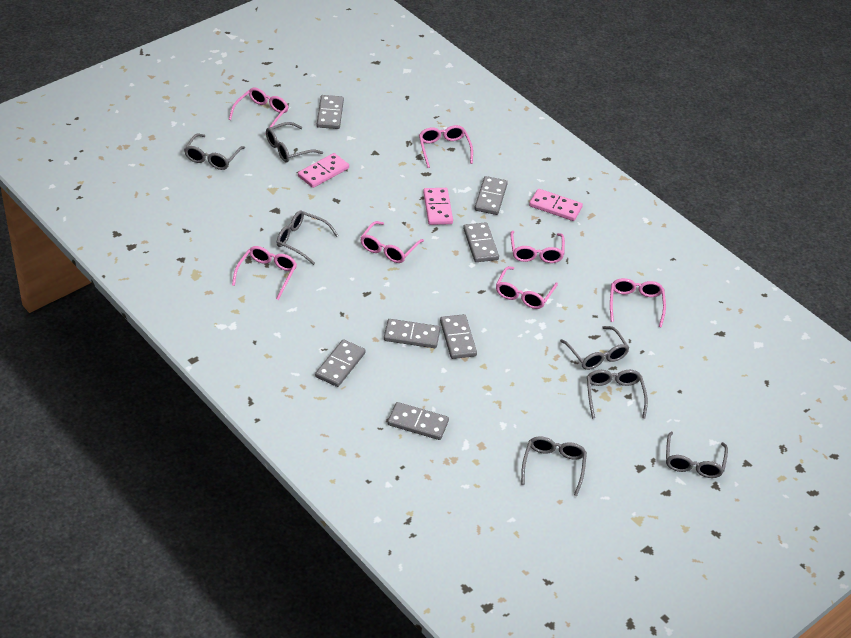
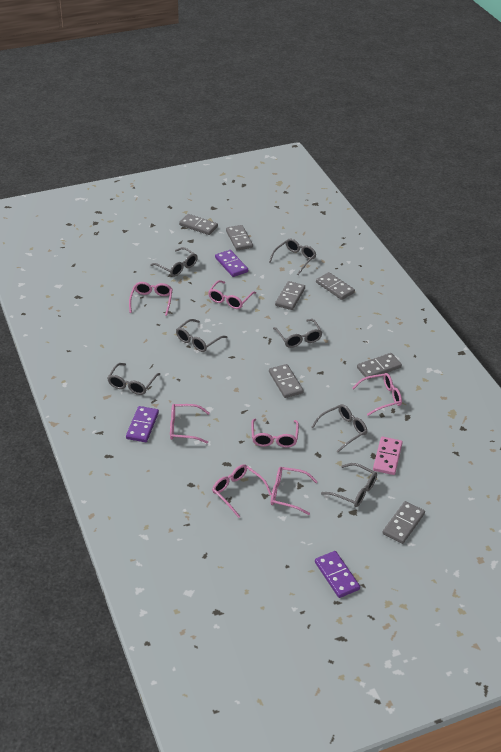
pink domino: 3 -> 1
purple domino: 0 -> 3

